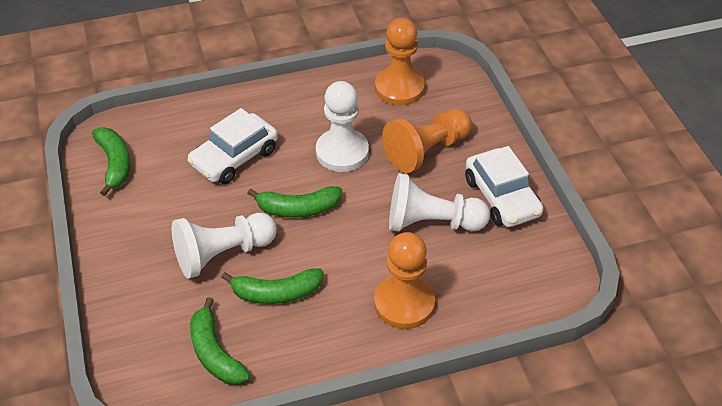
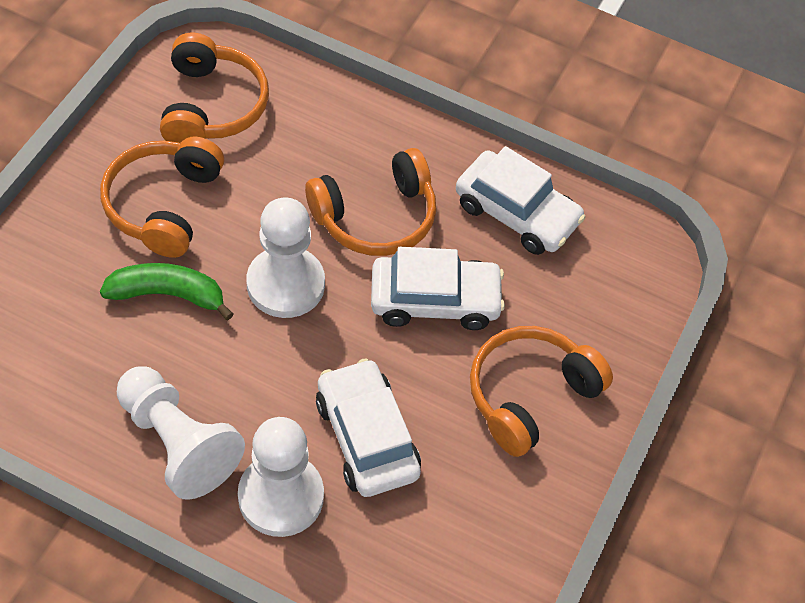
green banana: 4 -> 1
orange headphones: 0 -> 4
orange pawn: 3 -> 0
white car: 2 -> 3

